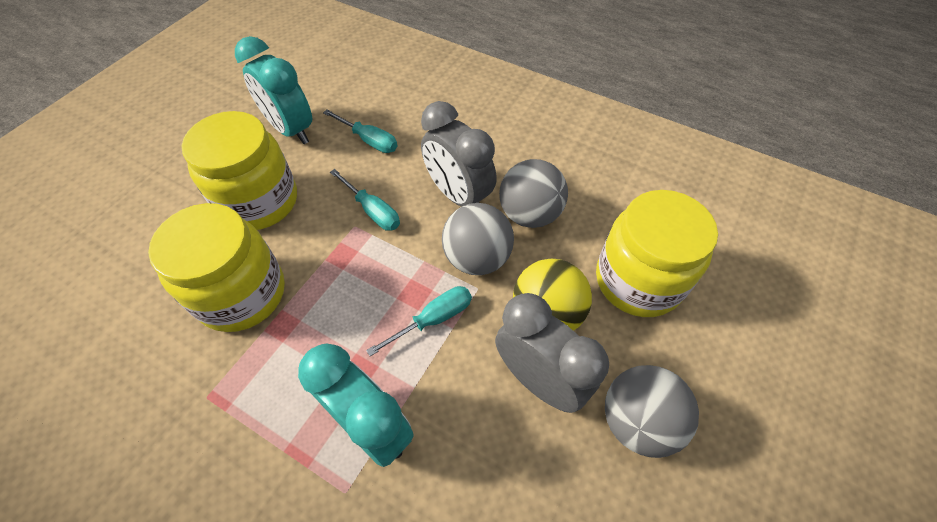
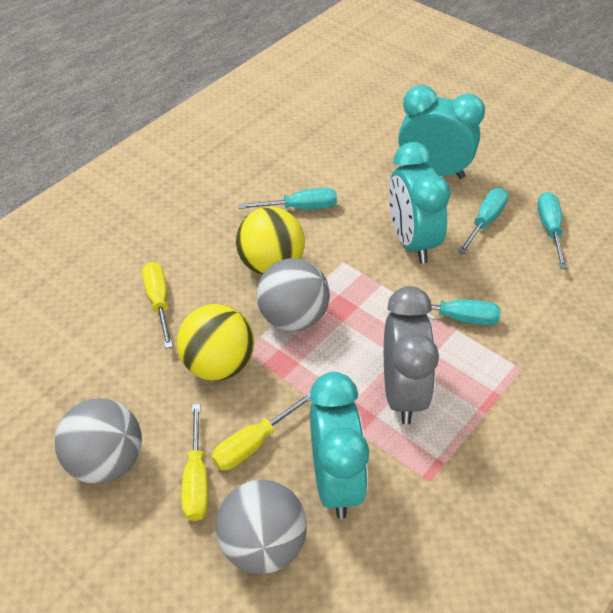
grey clock: 2 -> 1
turquoise clock: 2 -> 3
turquoise screwdriver: 3 -> 4
yellow ball: 1 -> 2
yellow jar: 3 -> 0
yellow screwdriver: 0 -> 3

